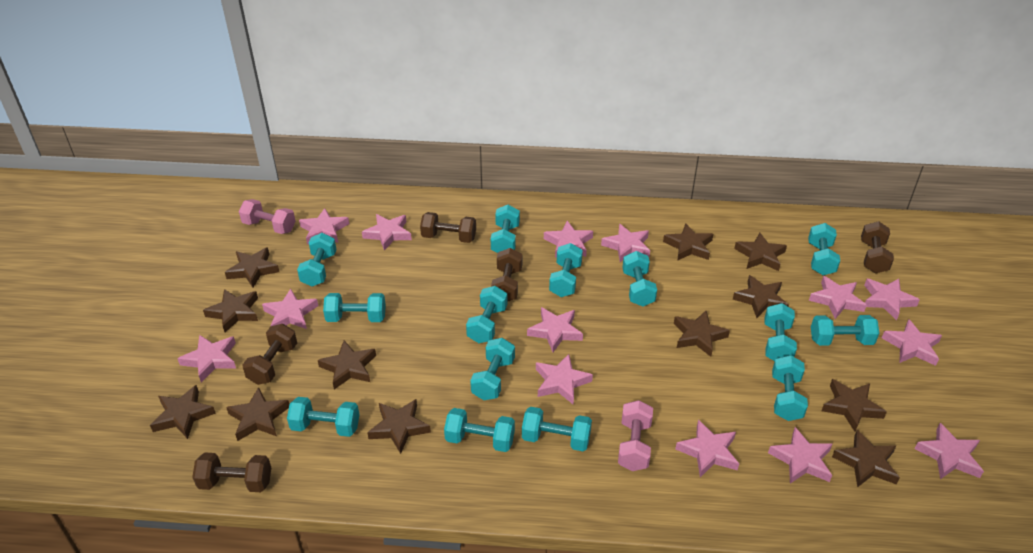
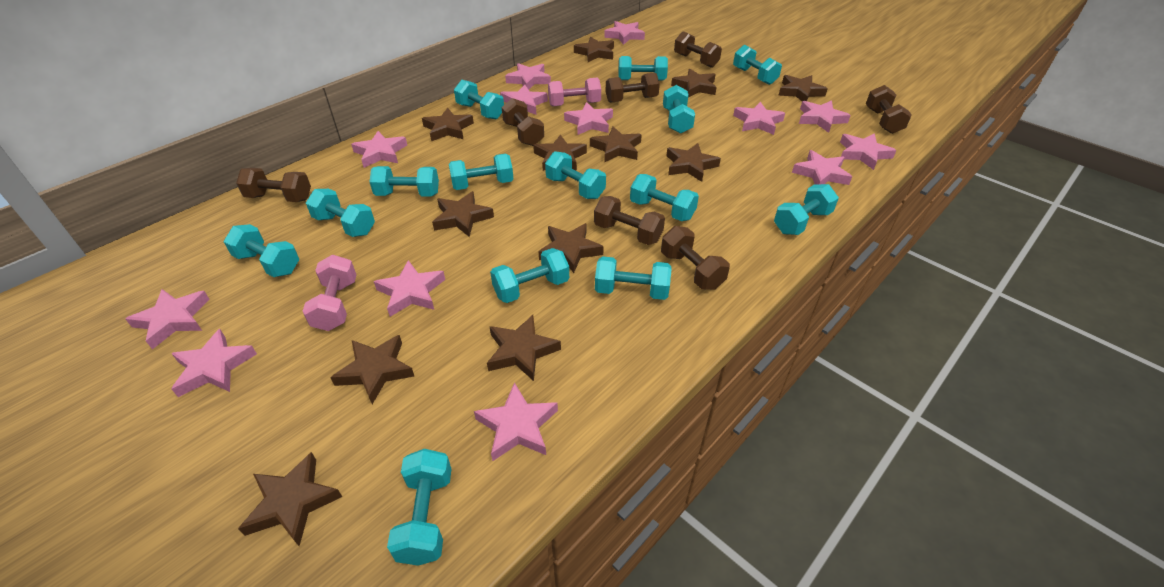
brown dumbbell: 5 -> 7
pink star: 14 -> 13

